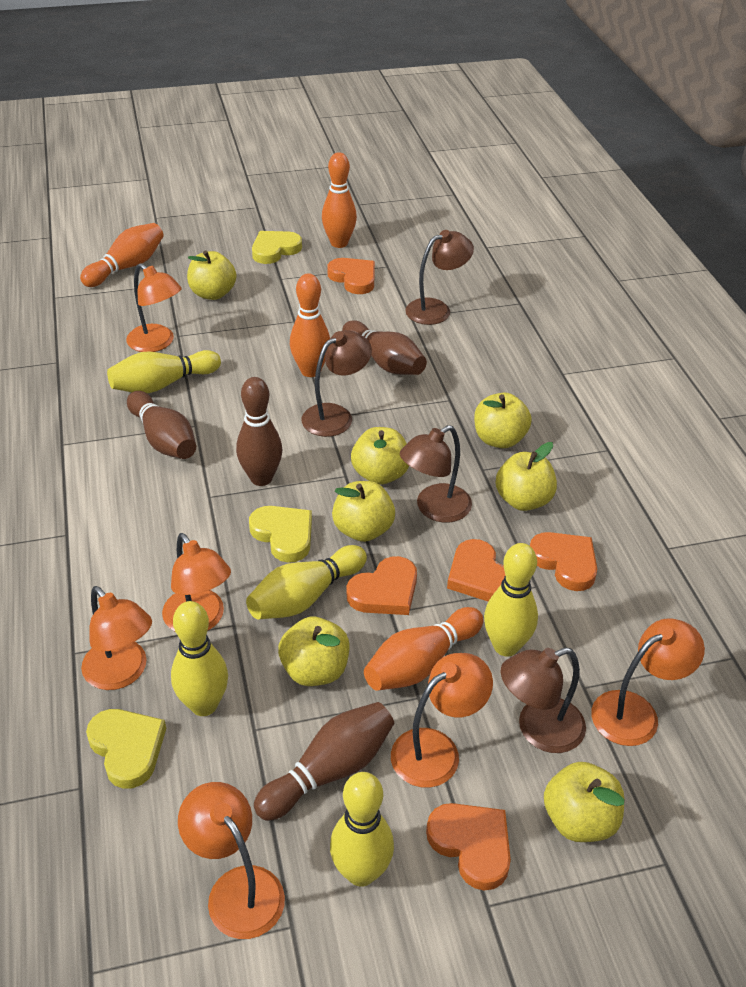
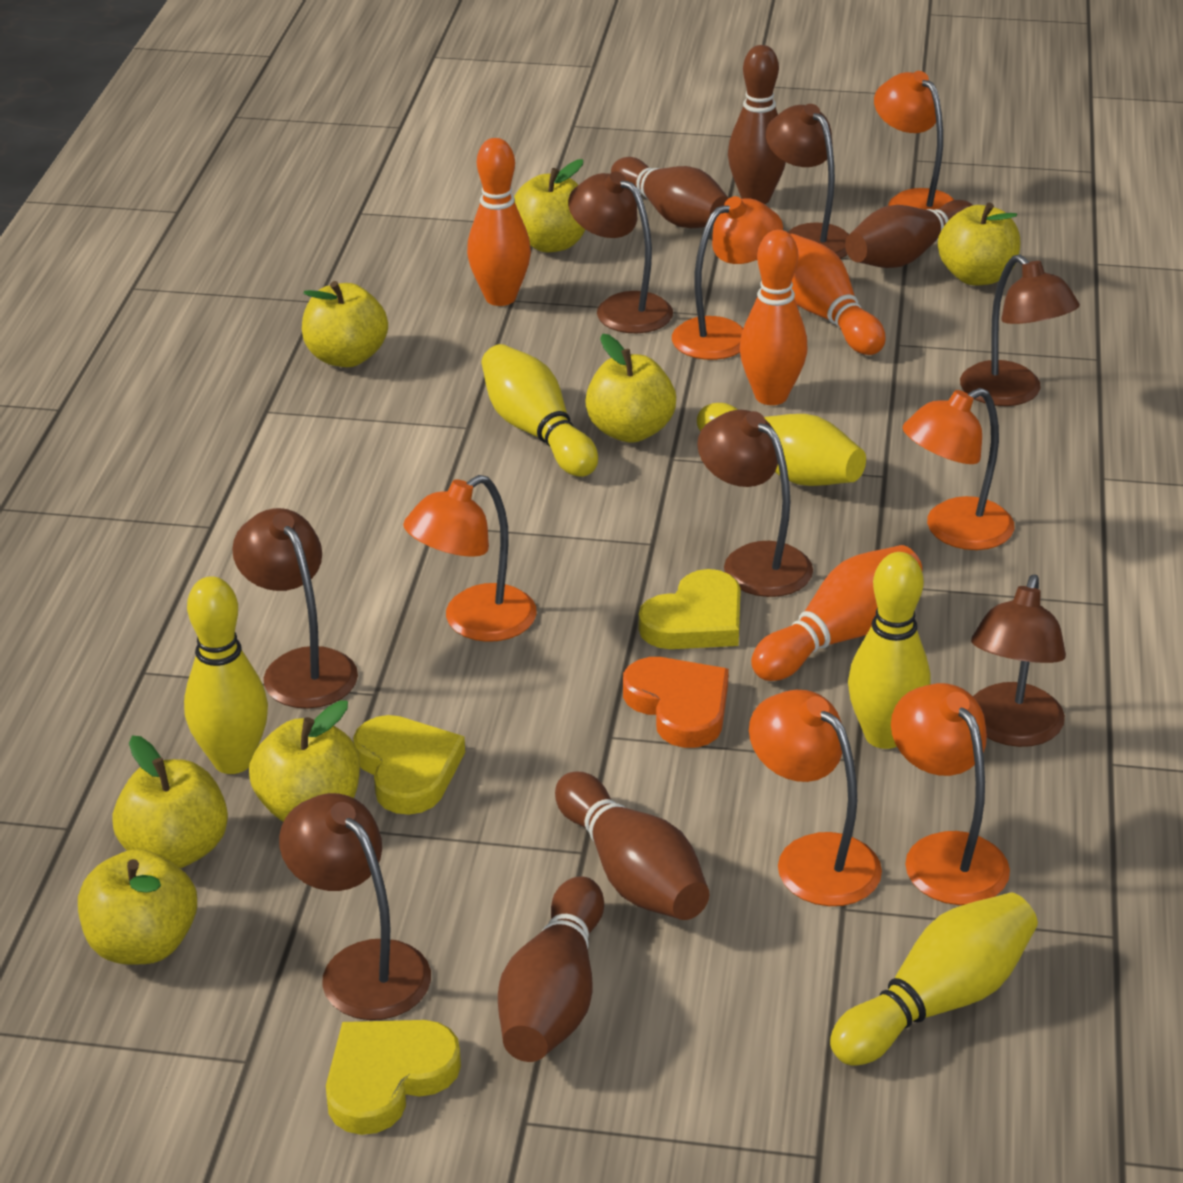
brown bowling pin: 4 -> 5
brown lamp: 4 -> 7
orange heart: 5 -> 1

